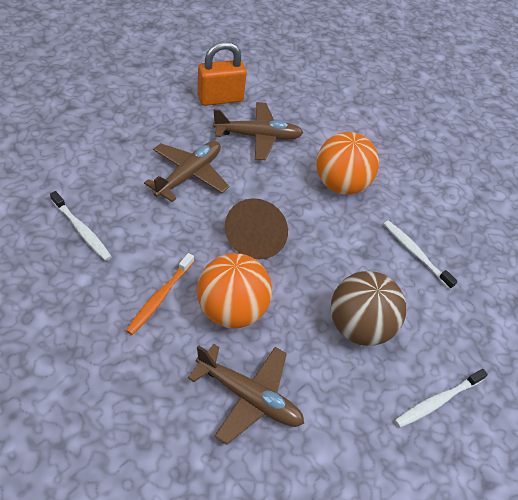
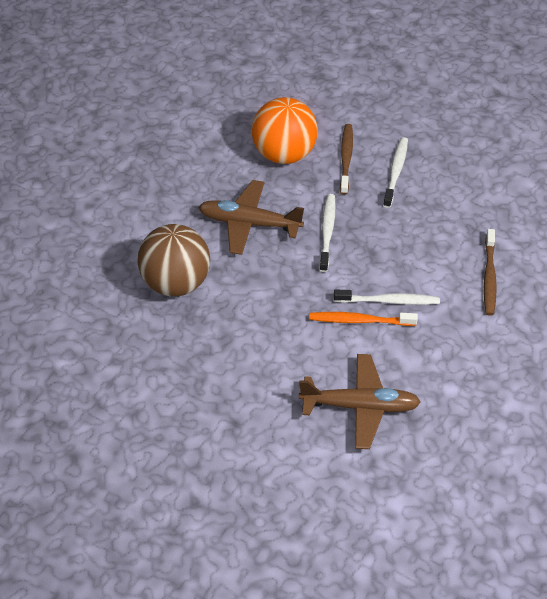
brown cone: 1 -> 0
brown plane: 3 -> 2
brown toothbrush: 0 -> 2
orange ball: 2 -> 1
orange padlock: 1 -> 0

